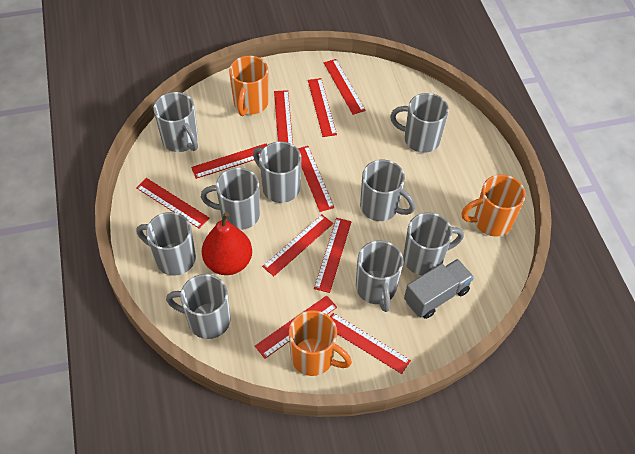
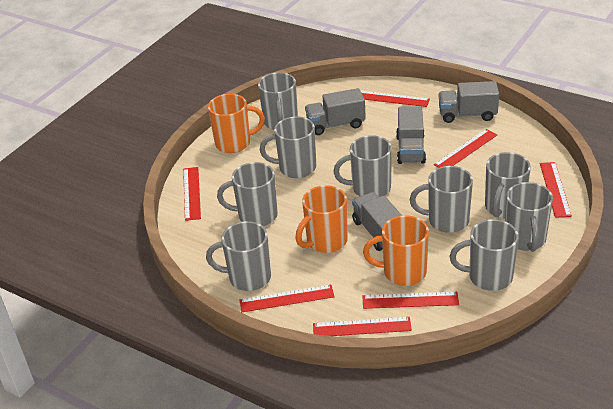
grey truck: 1 -> 4
red pear: 1 -> 0
red ruler: 10 -> 7

